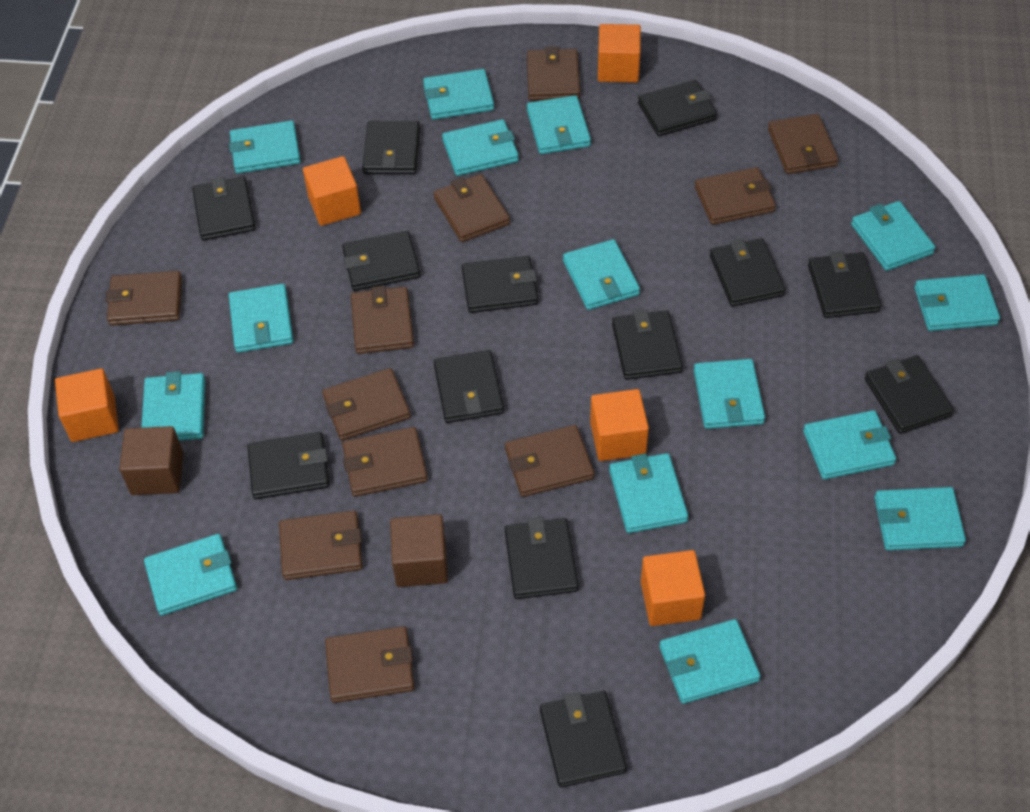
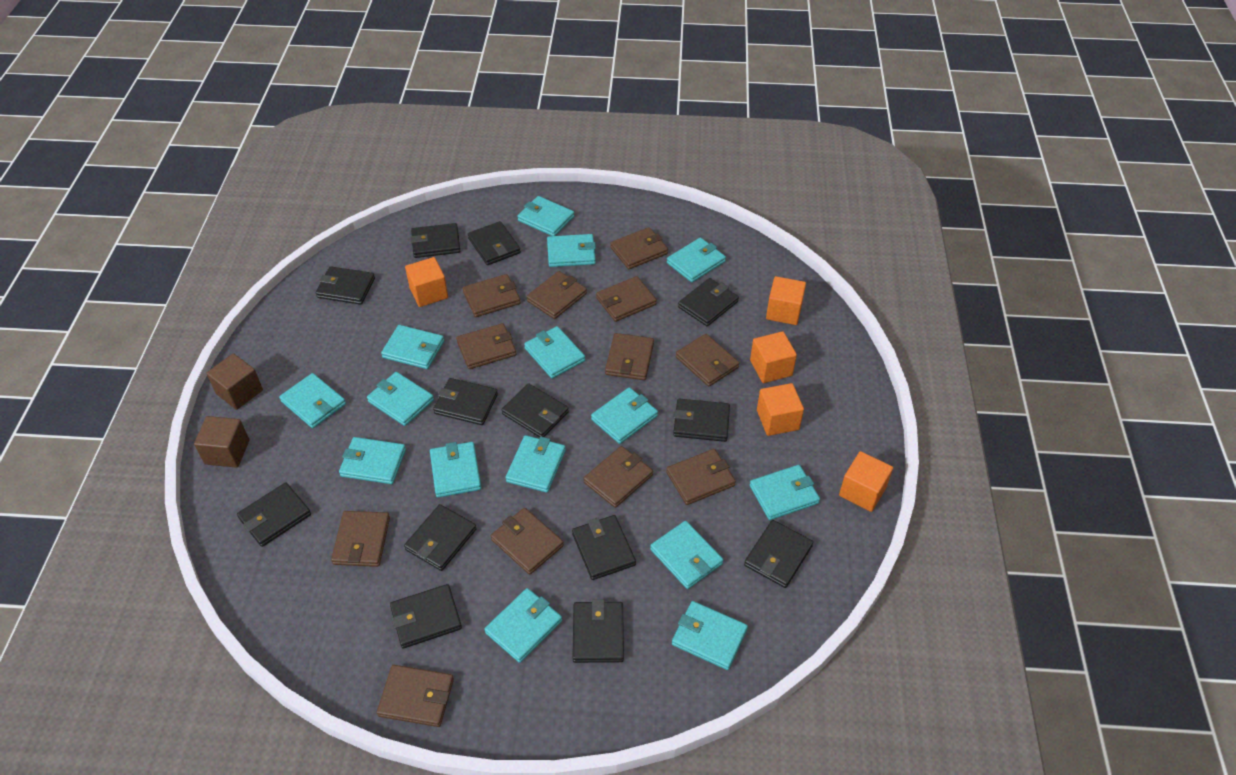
brown wallet: 11 -> 12

